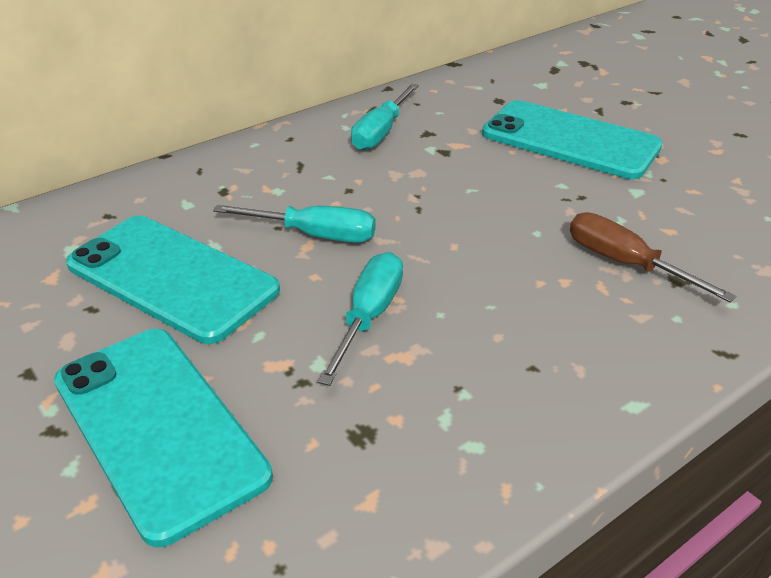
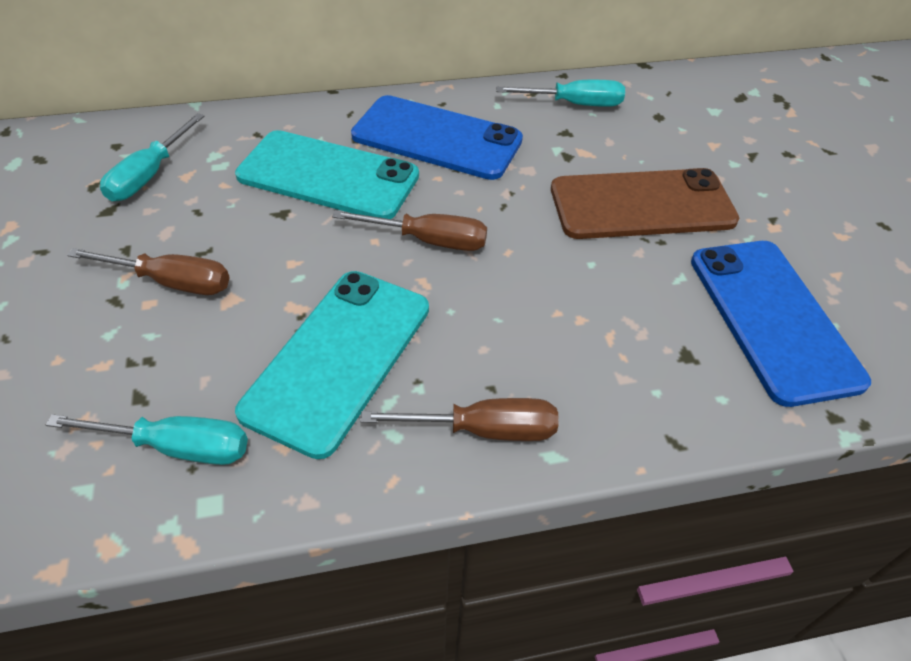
blue phone: 0 -> 2
brown phone: 0 -> 1
brown screwdriver: 1 -> 3
turquoise phone: 3 -> 2

